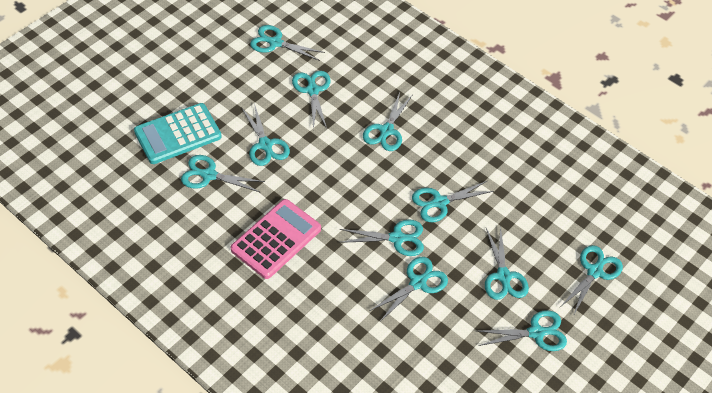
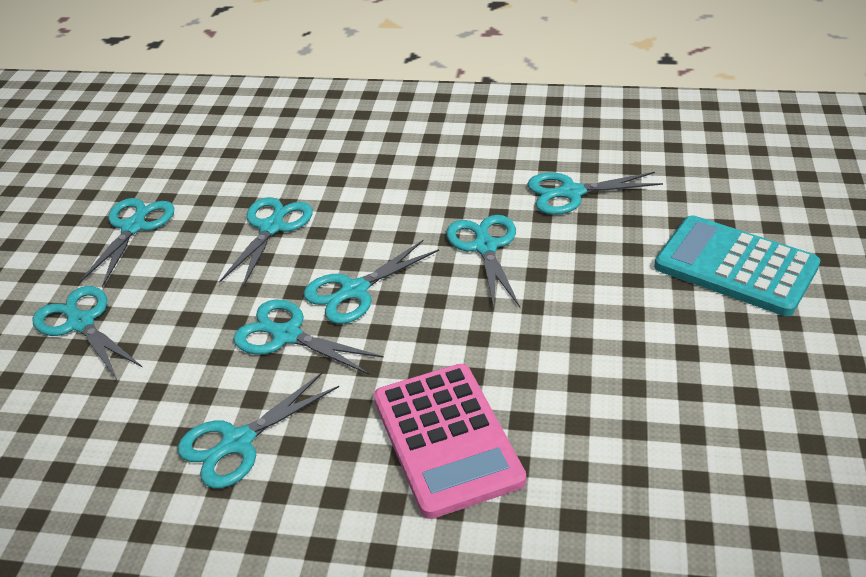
turquoise scissors: 11 -> 8

